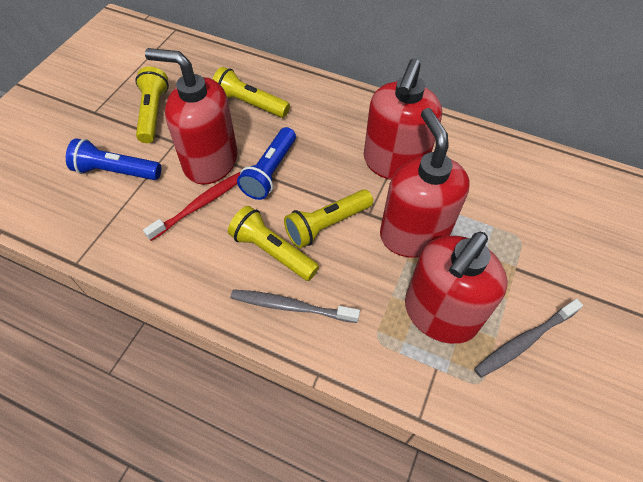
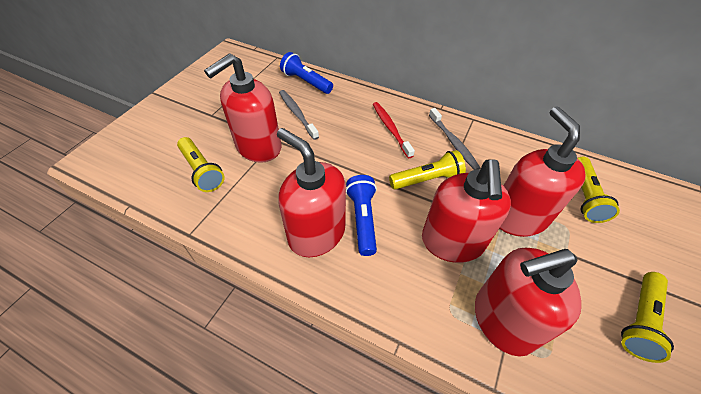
red soap dispenser: 4 -> 5

